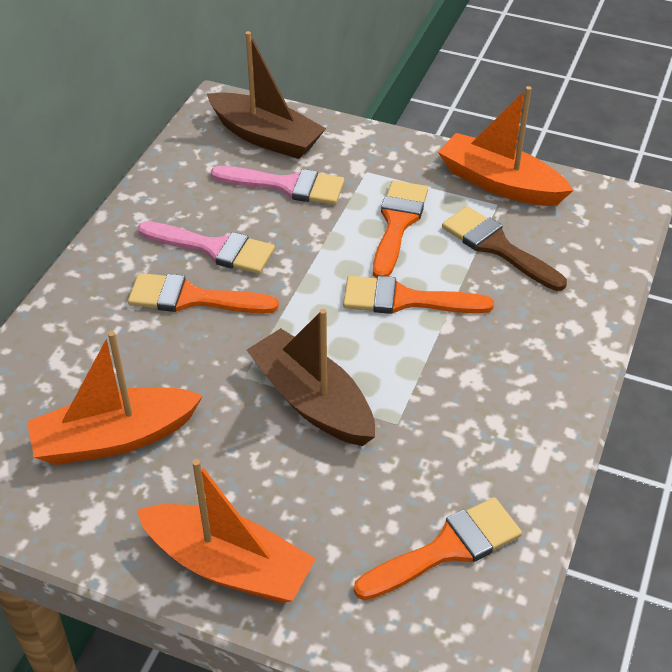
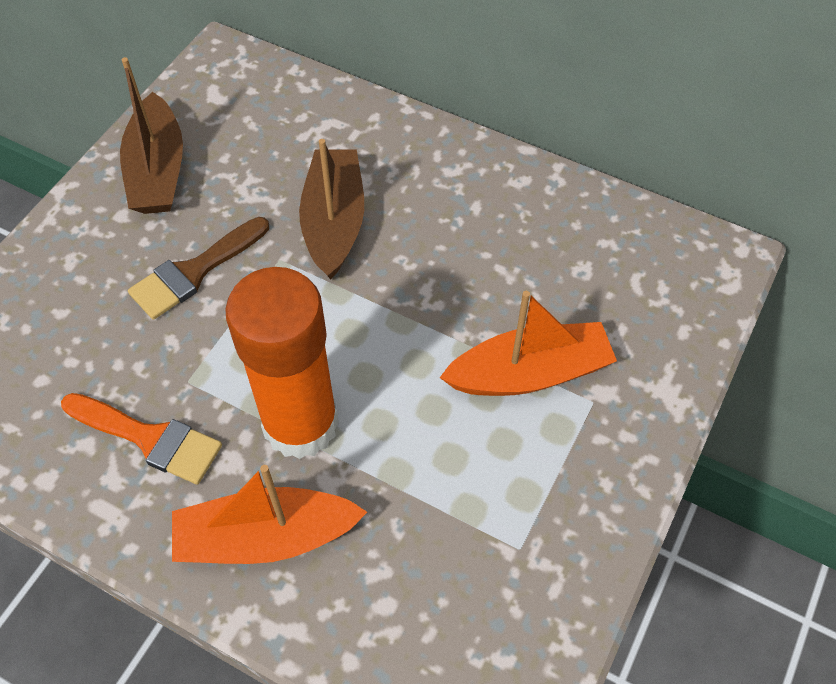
orange boat: 3 -> 2
orange brush: 4 -> 1
orange glue stick: 0 -> 1
pink brush: 2 -> 0

